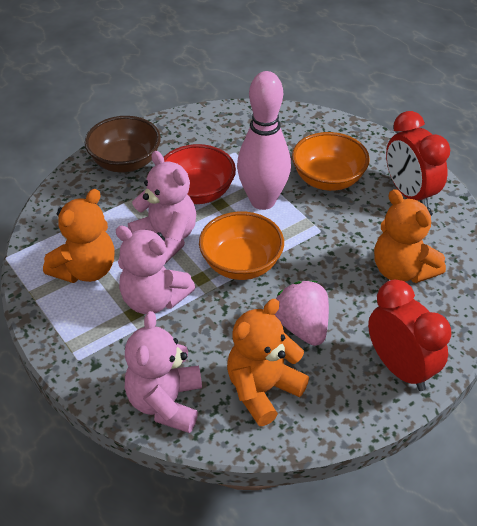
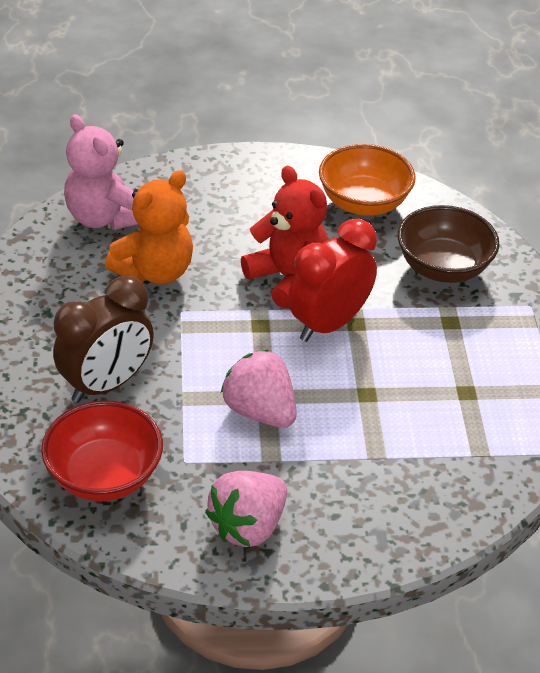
brown clock: 0 -> 1
orange bowl: 2 -> 1
orange teddy bear: 3 -> 1
pink bowling pin: 1 -> 0
pink strawberry: 1 -> 2
pink teddy bear: 3 -> 1
red clock: 2 -> 1
red teddy bear: 0 -> 1

